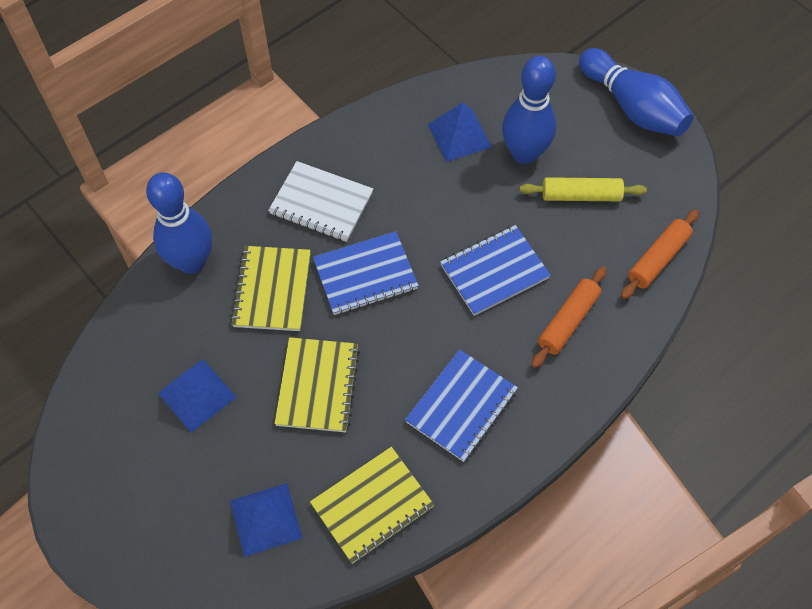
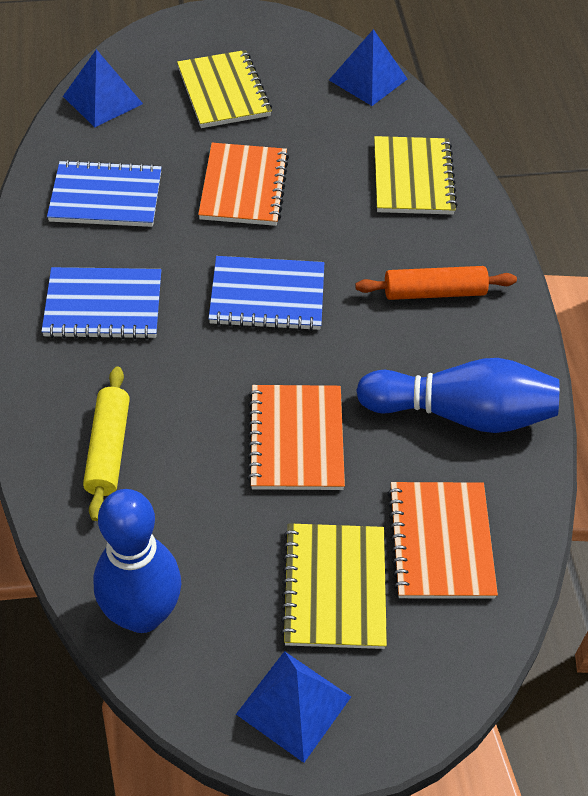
blue bowling pin: 3 -> 2
orange notebook: 0 -> 3
orange rolling pin: 2 -> 1
white notebook: 1 -> 0

